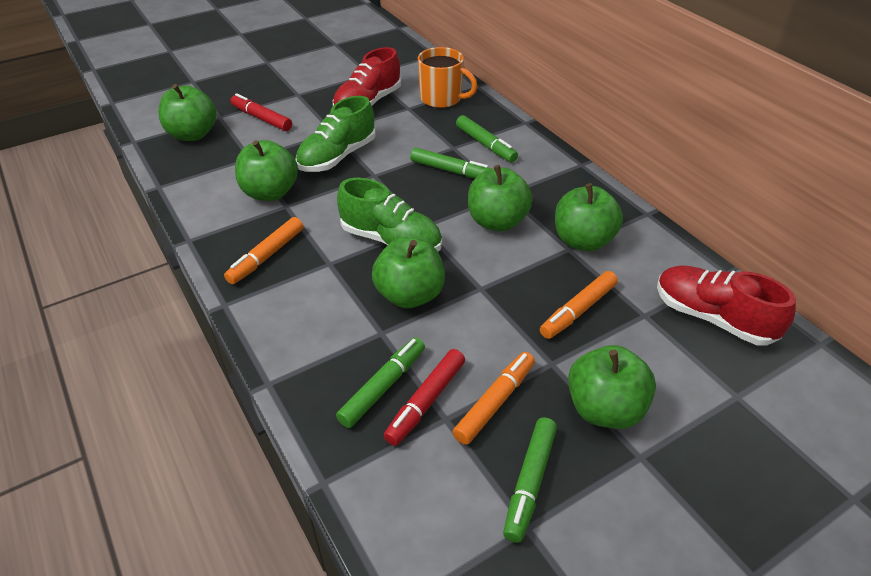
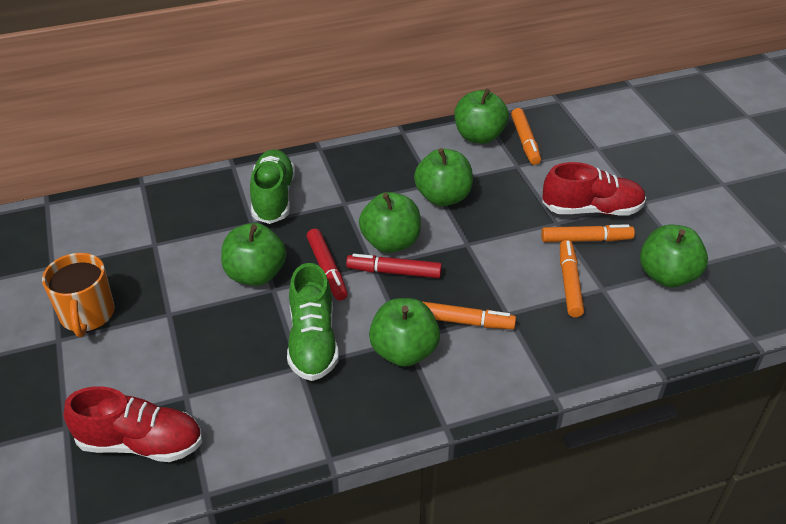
green marker: 4 -> 0
orange marker: 3 -> 4

